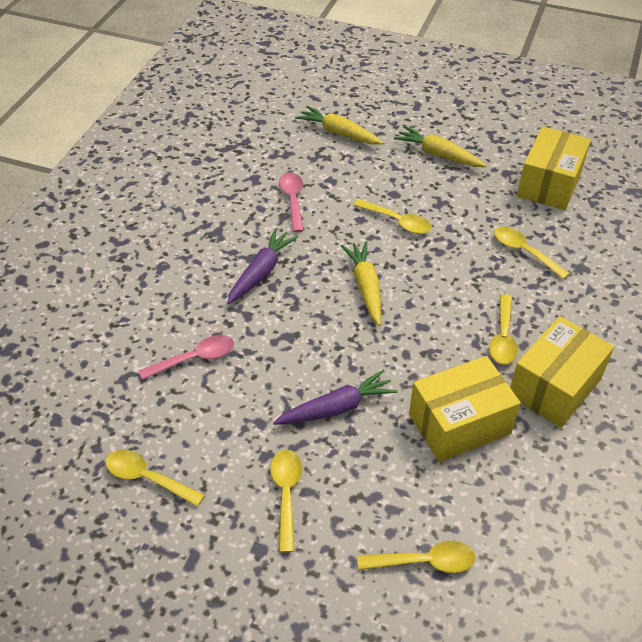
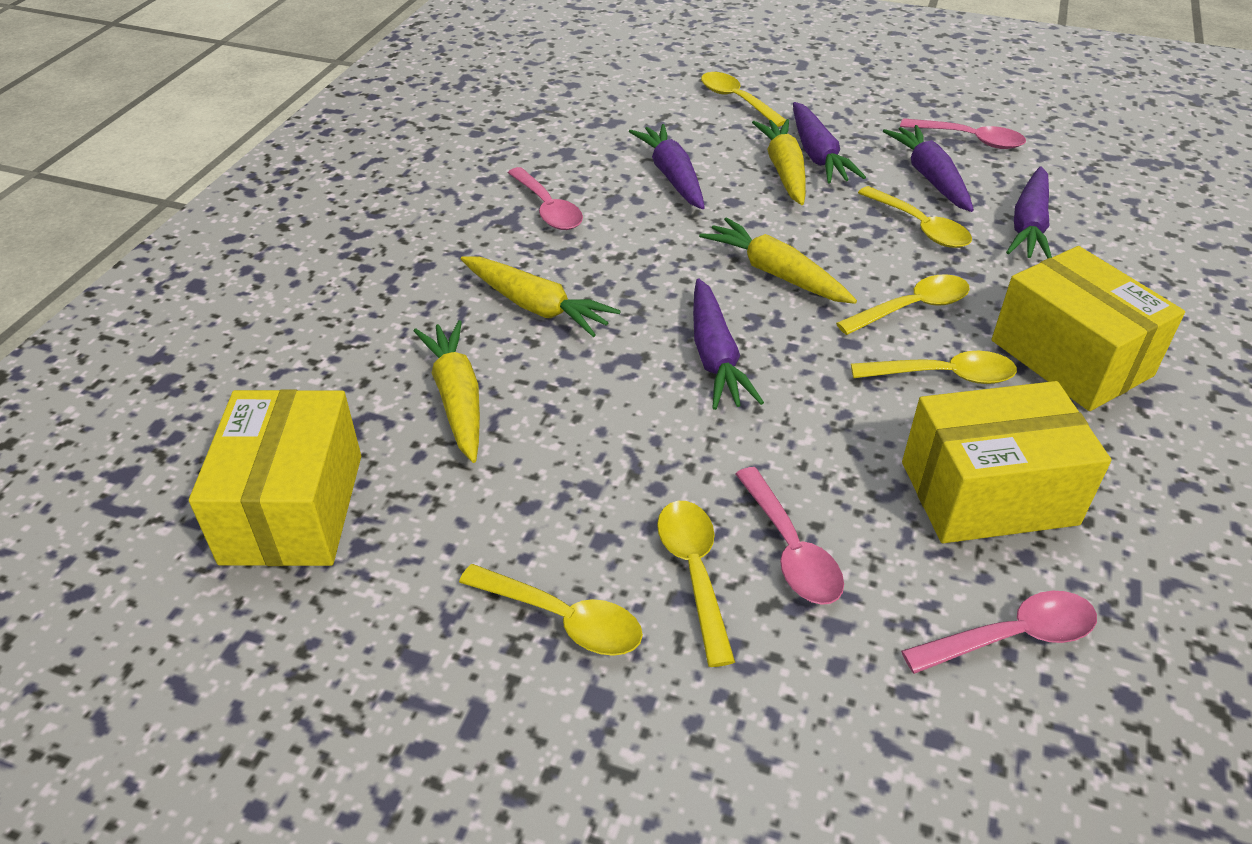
pink spoon: 2 -> 4
purple carrot: 2 -> 5
yellow carrot: 3 -> 4

